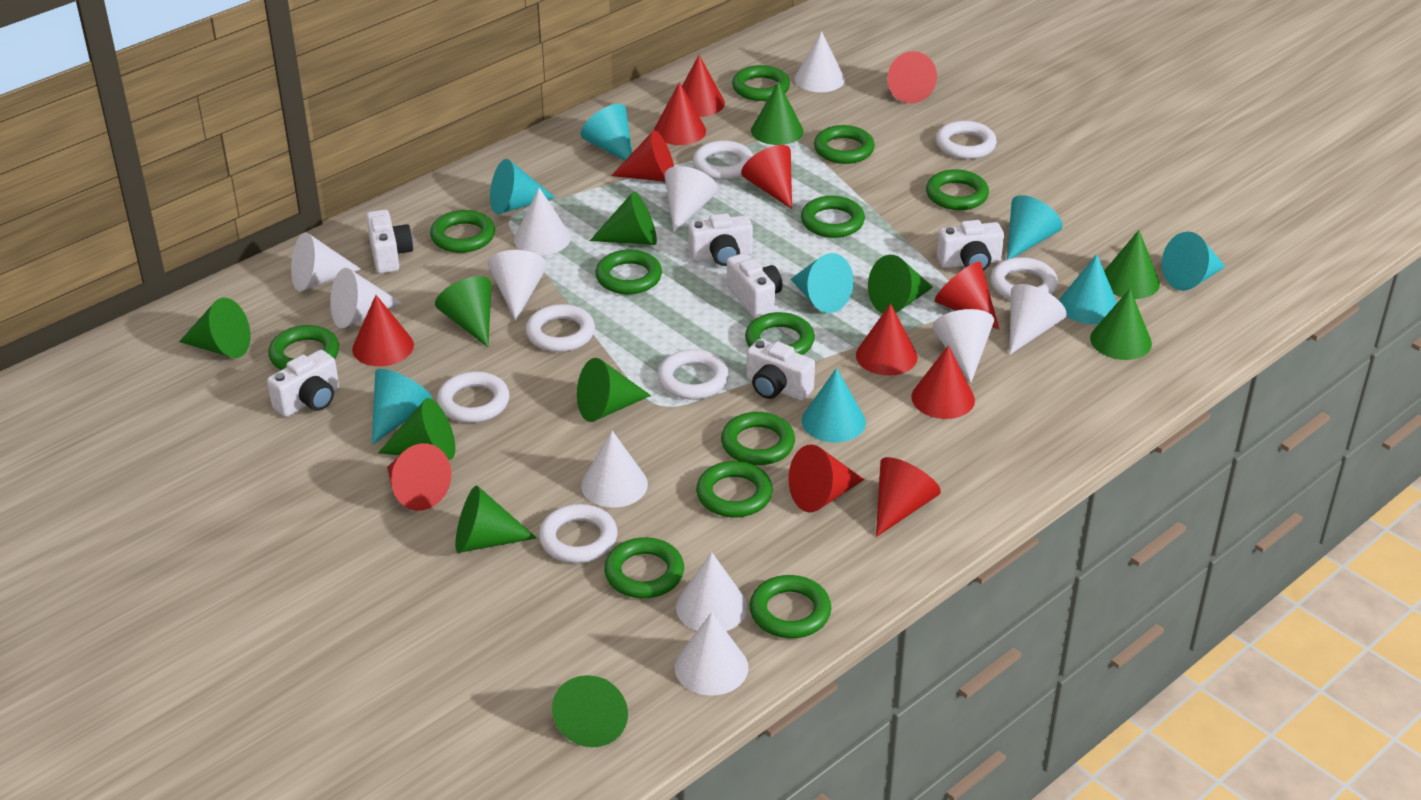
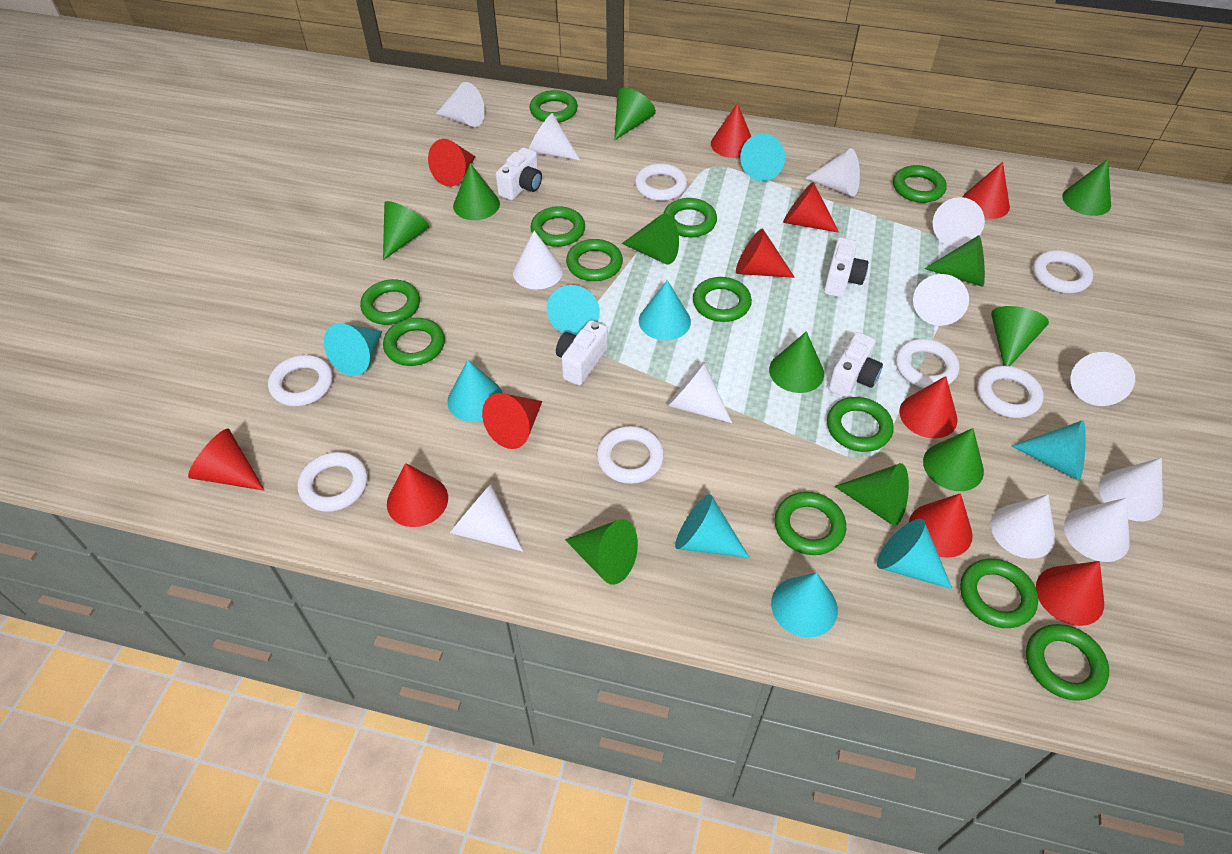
red cone: 12 -> 11
turquoise cone: 8 -> 9
white camera: 6 -> 4
white cone: 11 -> 12

